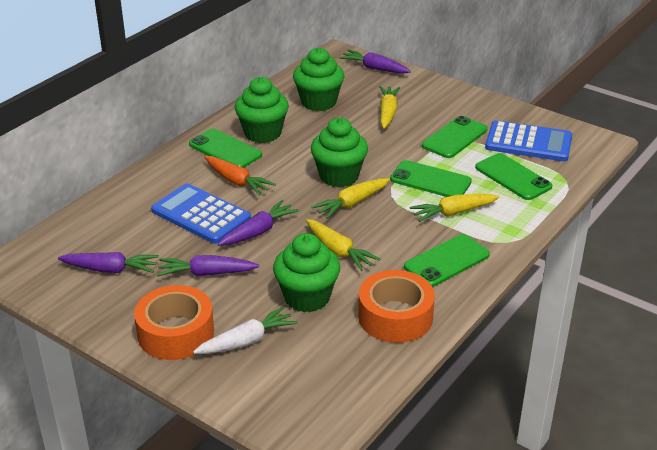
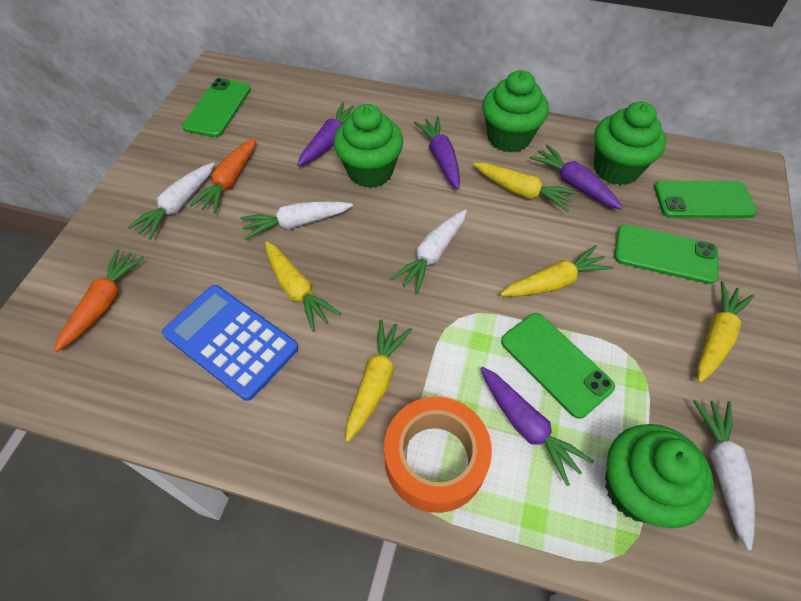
blue calculator: 2 -> 1
green phone: 5 -> 4
orange carrot: 1 -> 2
orange tape: 2 -> 1
white carrot: 1 -> 4
yellow carrot: 4 -> 5

